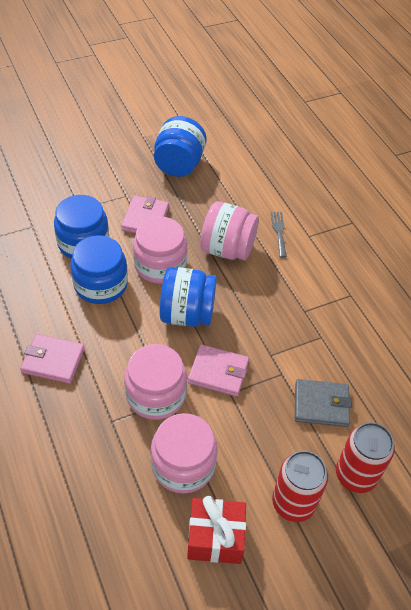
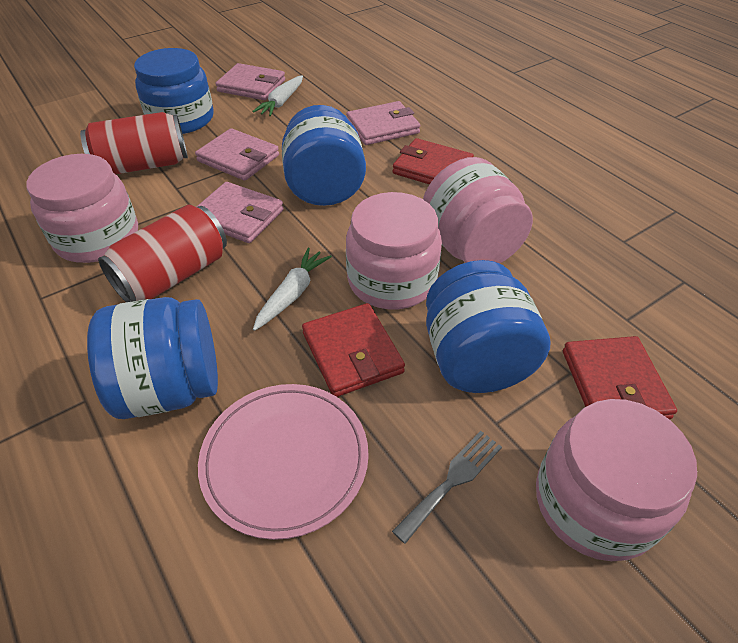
grey wallet: 1 -> 0
pink plate: 0 -> 1
pink wallet: 3 -> 4
red gift: 1 -> 0
red wallet: 0 -> 3
white carrot: 0 -> 2

